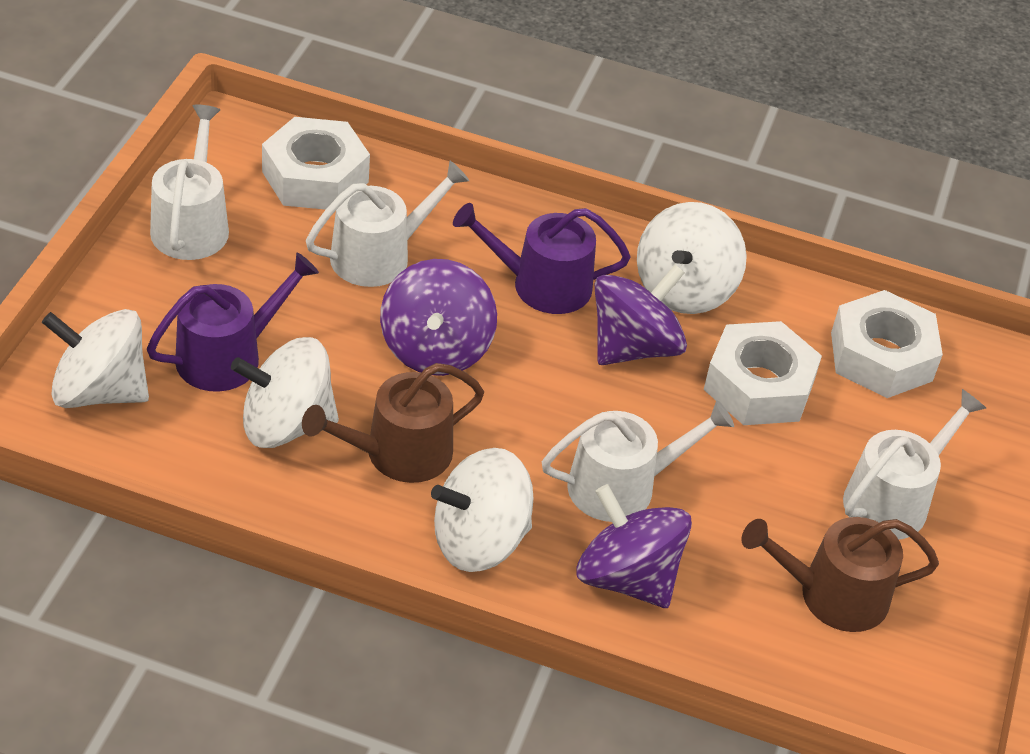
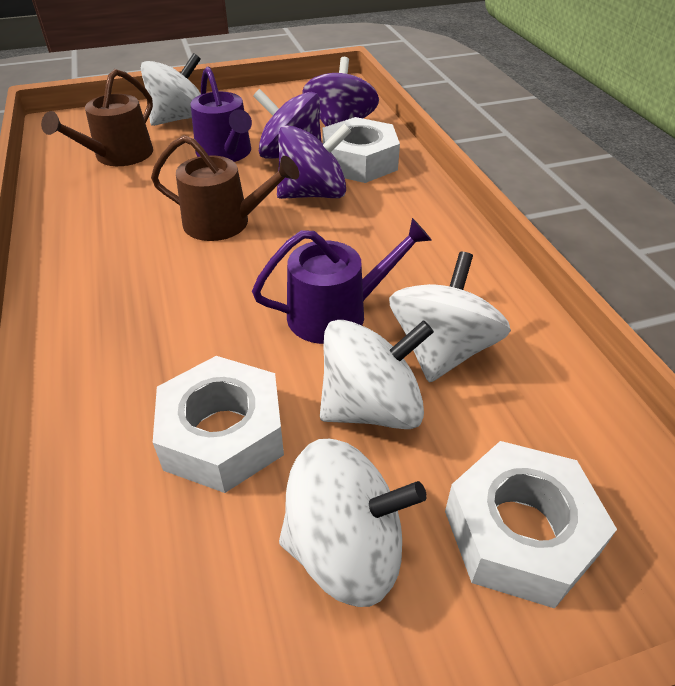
white watering can: 4 -> 0

